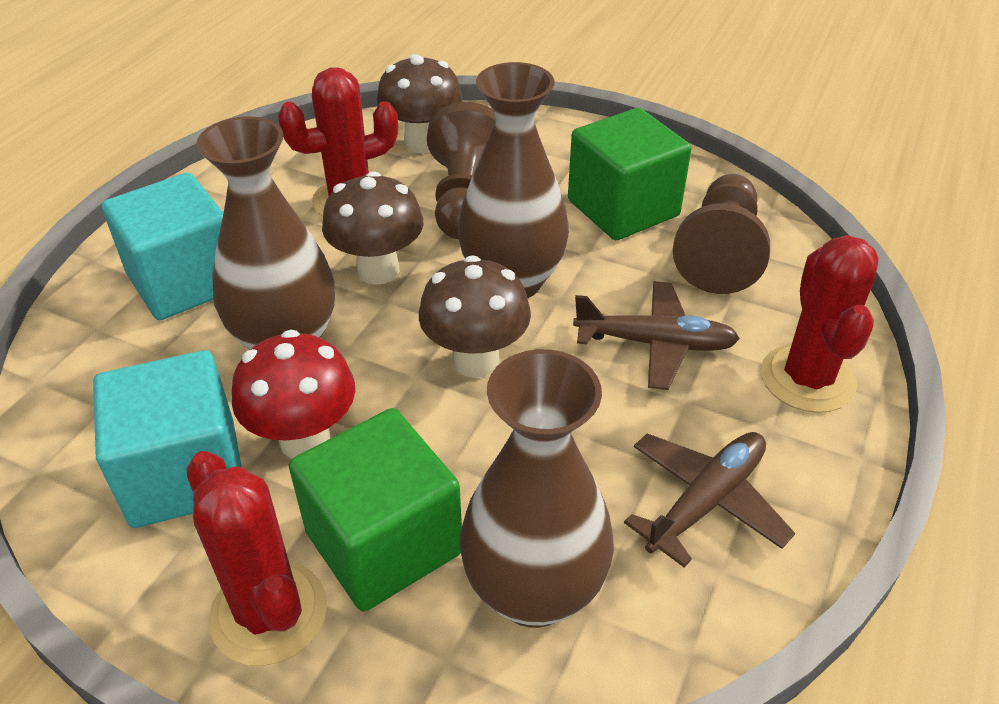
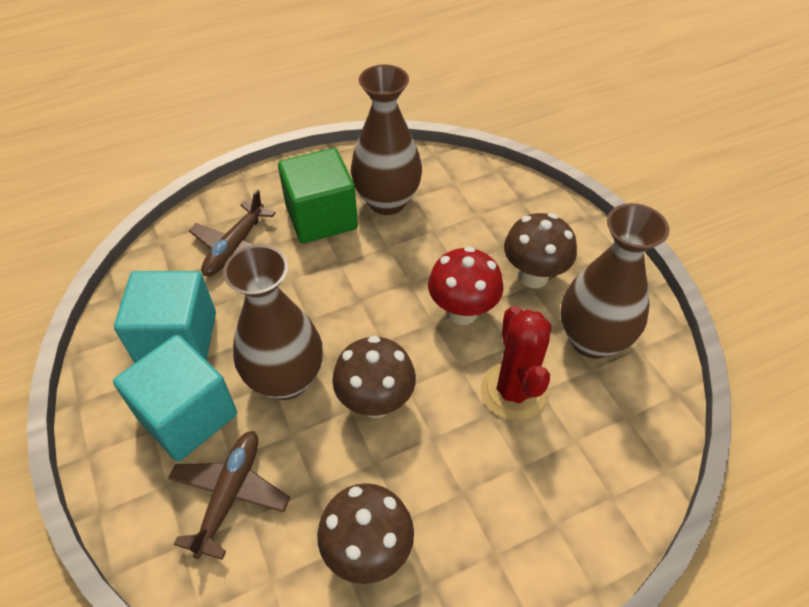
brown pawn: 2 -> 0
green cube: 2 -> 1
red cactus: 3 -> 1

